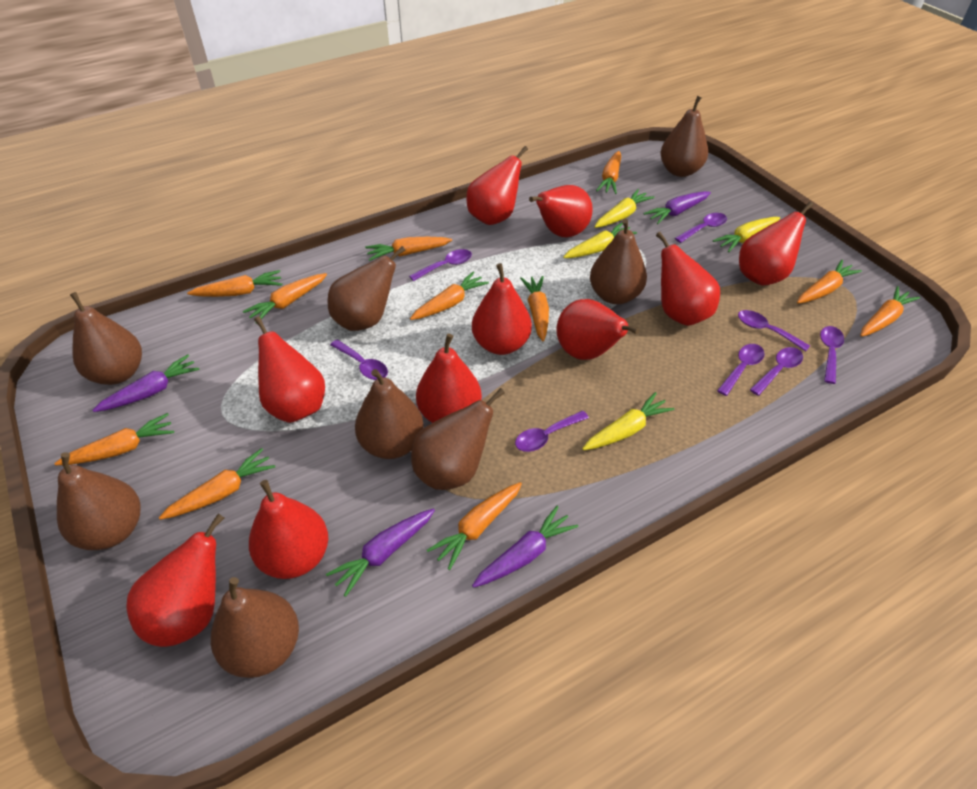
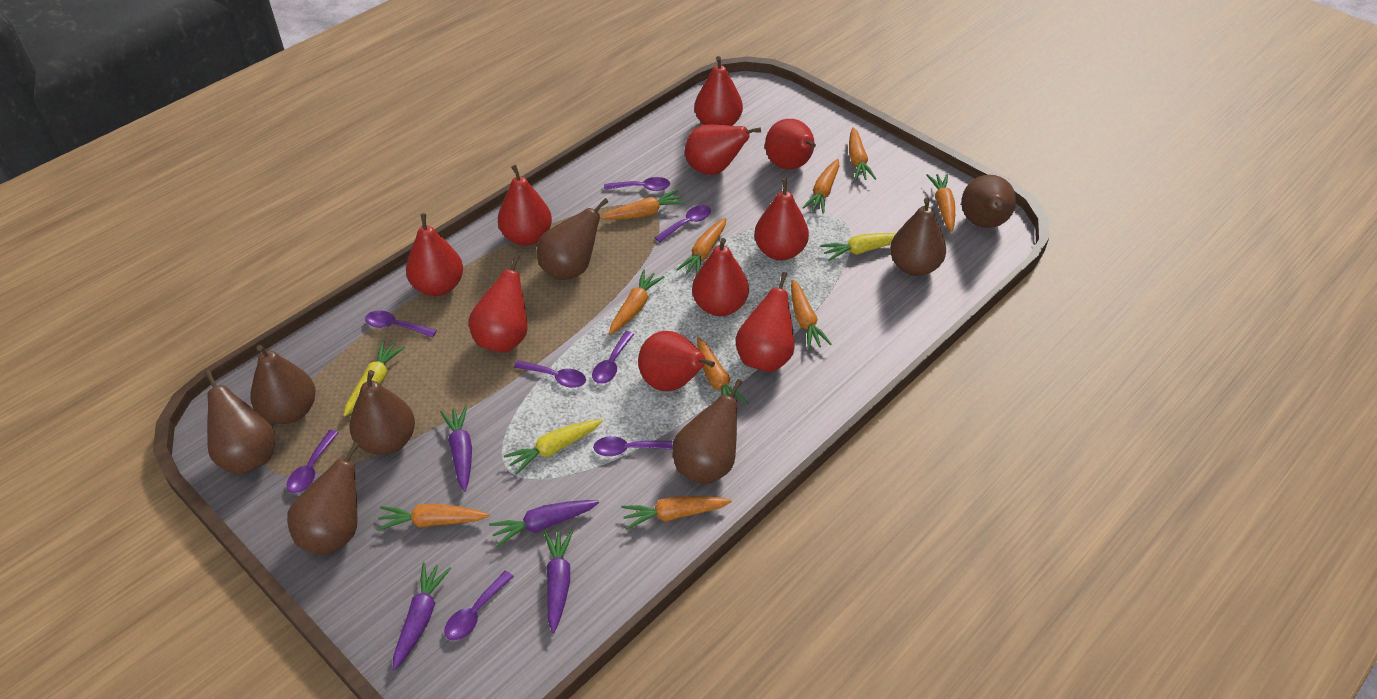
orange carrot: 11 -> 10
yellow carrot: 4 -> 3

